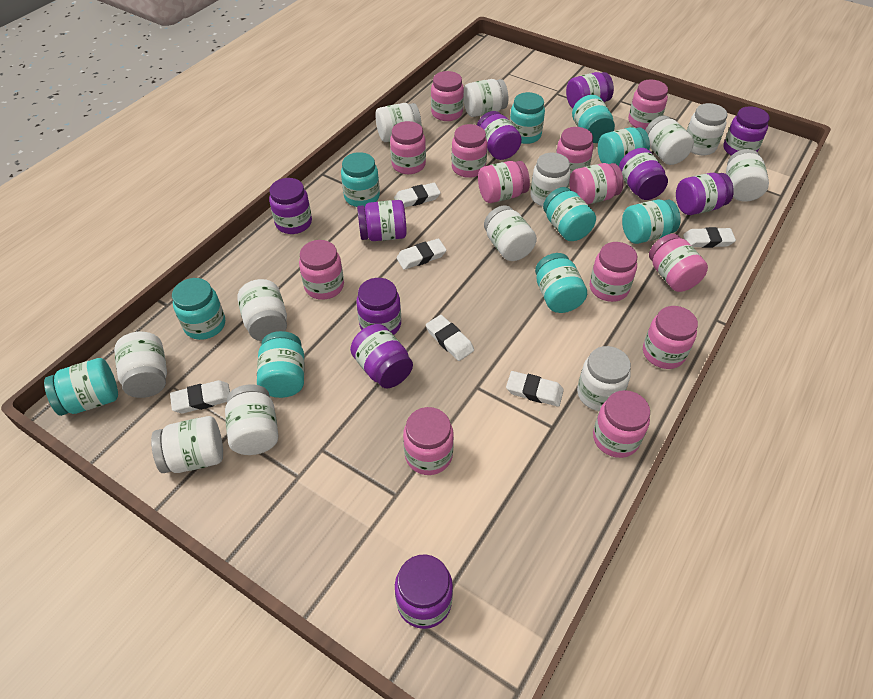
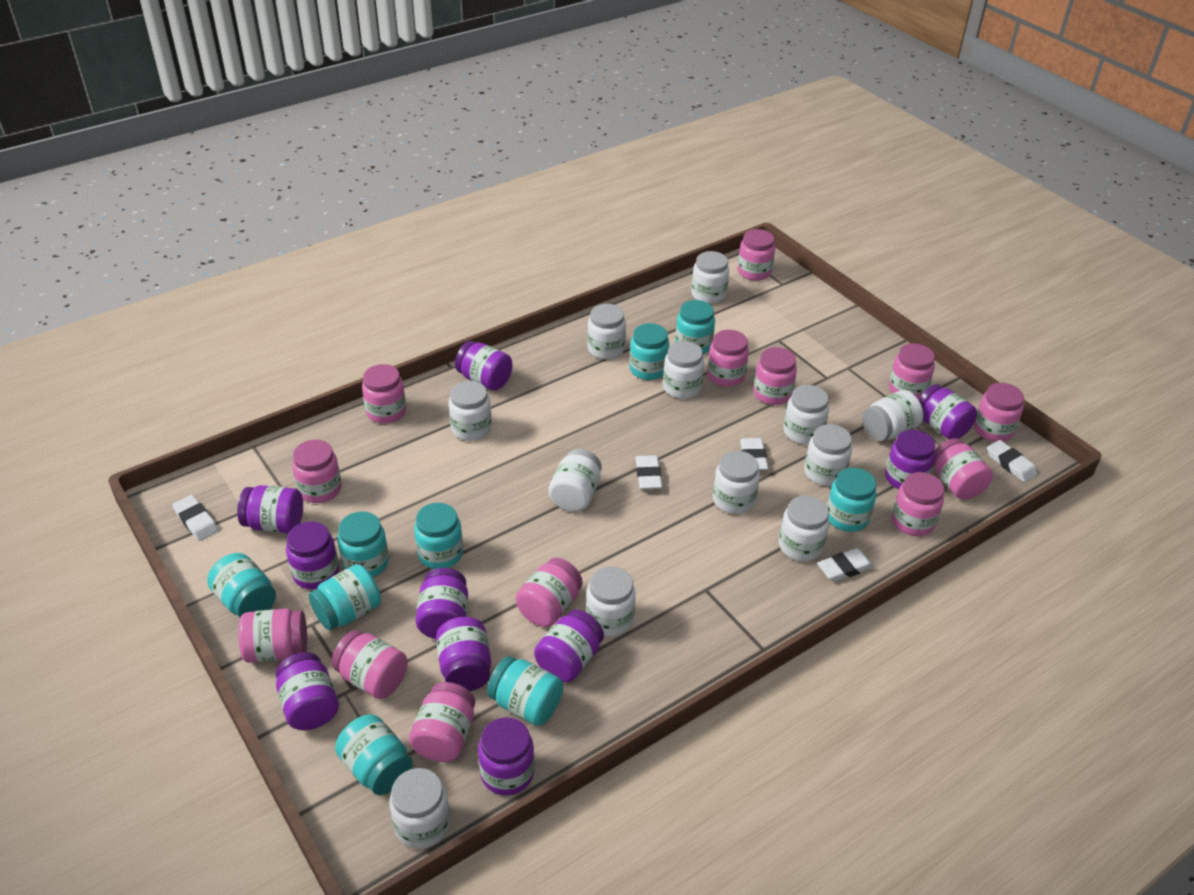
turquoise jar: 10 -> 9
white eraser: 6 -> 5

